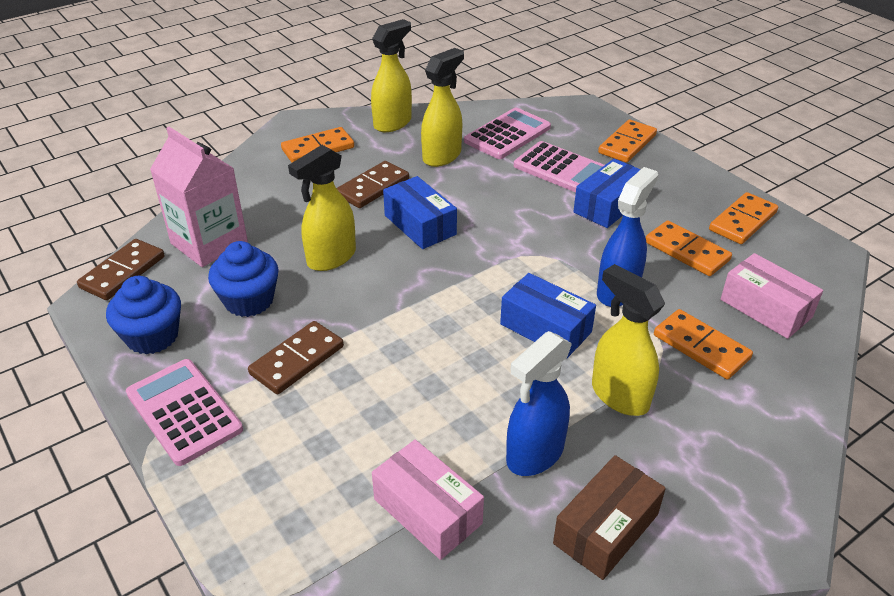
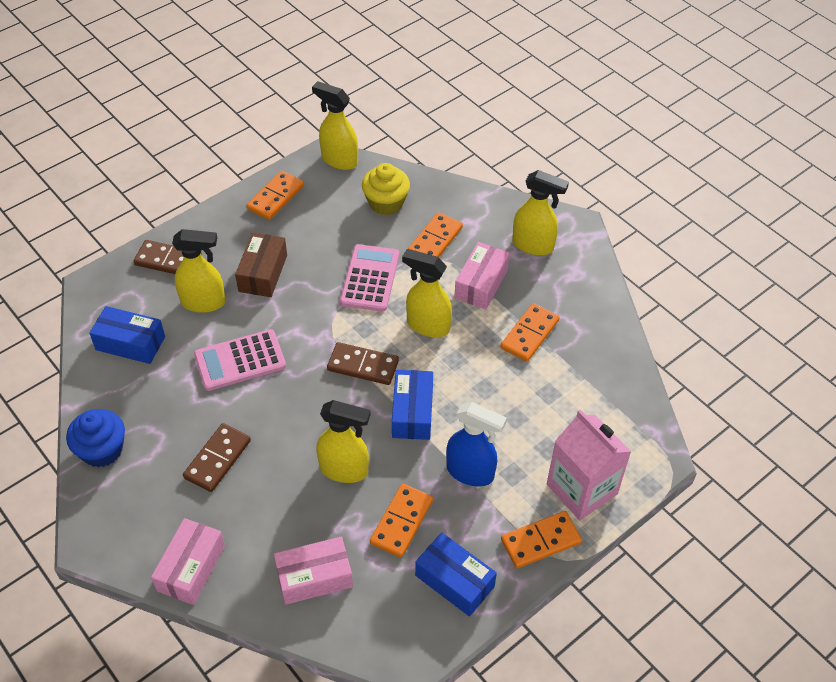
blue cupcake: 2 -> 1
blue spray bottle: 2 -> 1
pink box: 2 -> 3
pink calculator: 3 -> 2
yellow cupcake: 0 -> 1
yellow spray bottle: 4 -> 5

